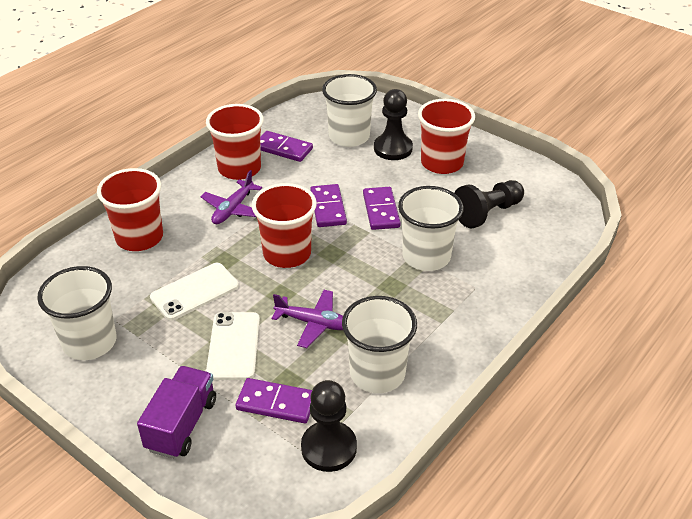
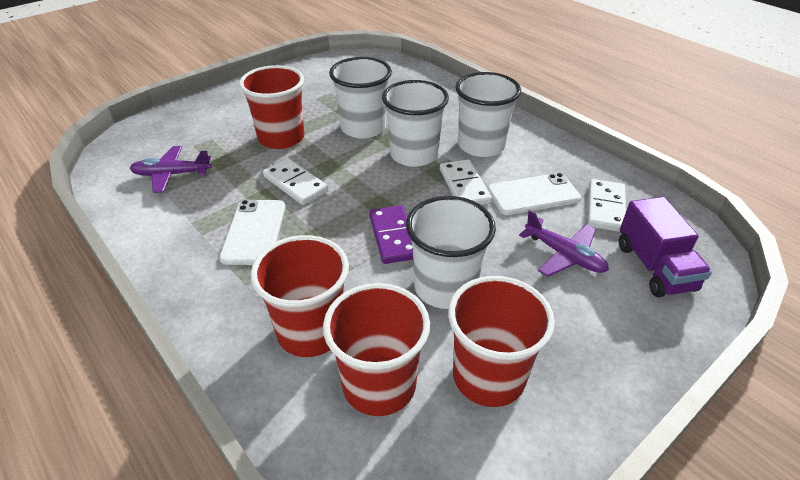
black pawn: 3 -> 0
purple domino: 4 -> 1
white domino: 0 -> 3

